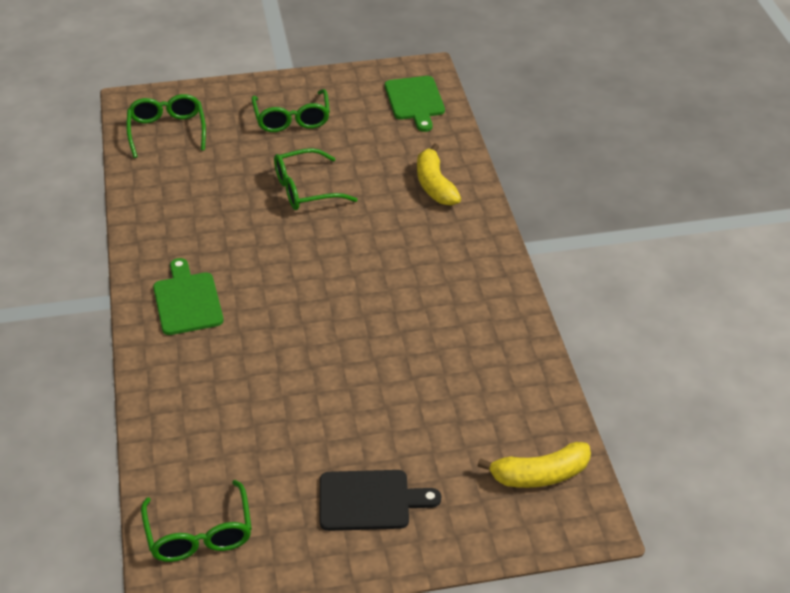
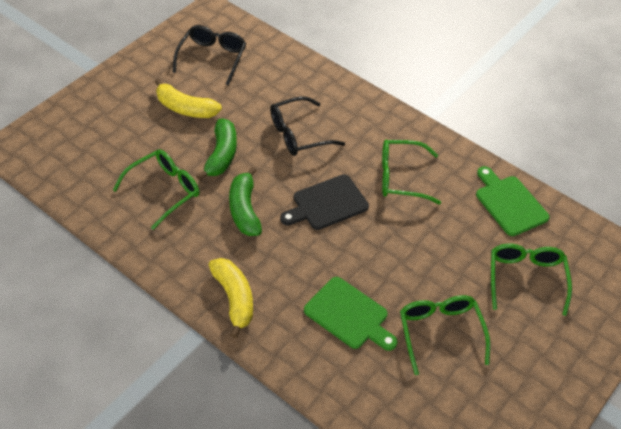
black glasses: 0 -> 2
green banana: 0 -> 2

